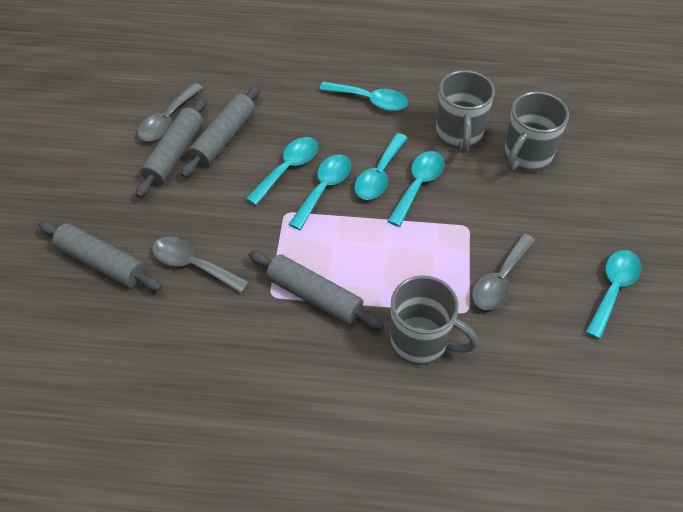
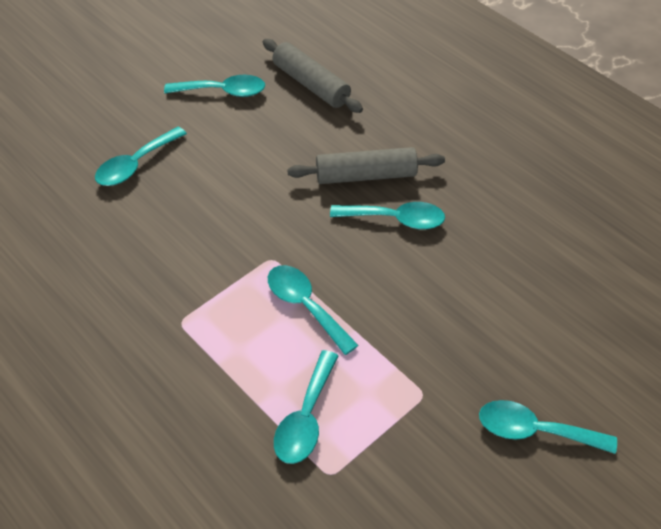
grey mug: 3 -> 0
grey rolling pin: 4 -> 2
grey spoon: 3 -> 0

